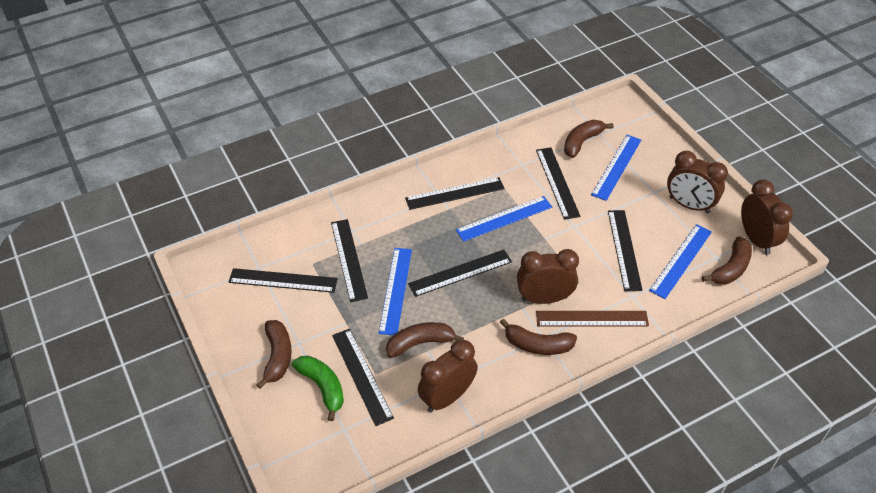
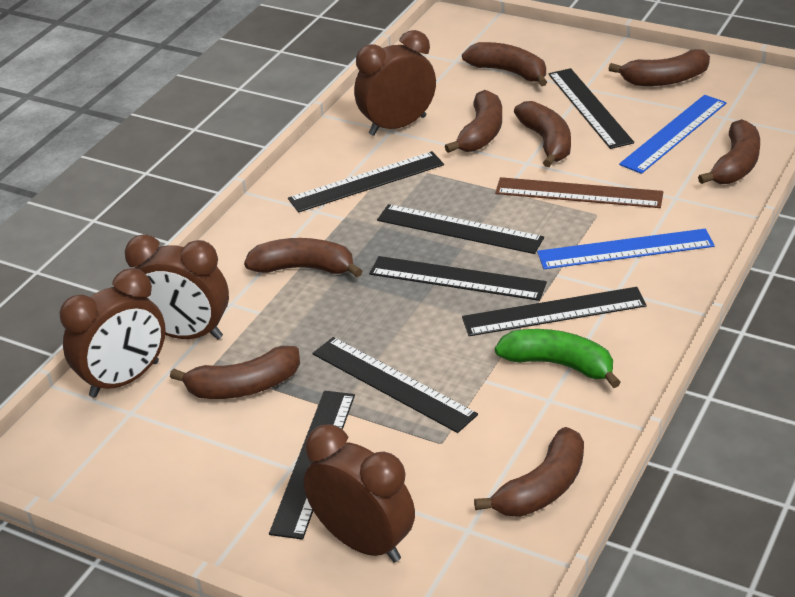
blue ruler: 4 -> 2
brown banana: 5 -> 8

